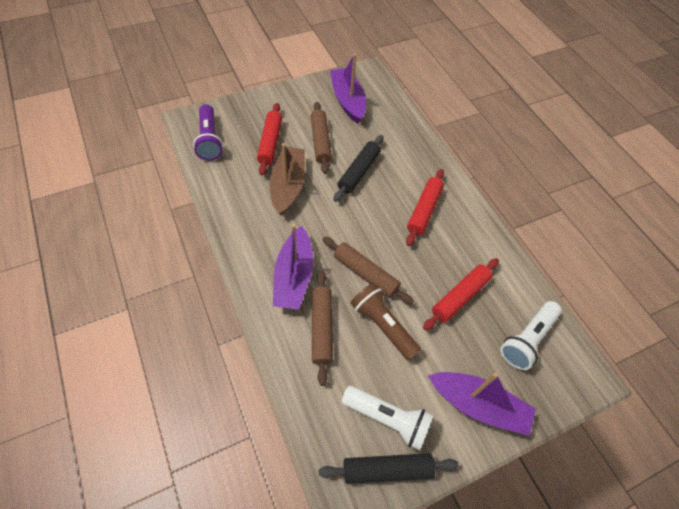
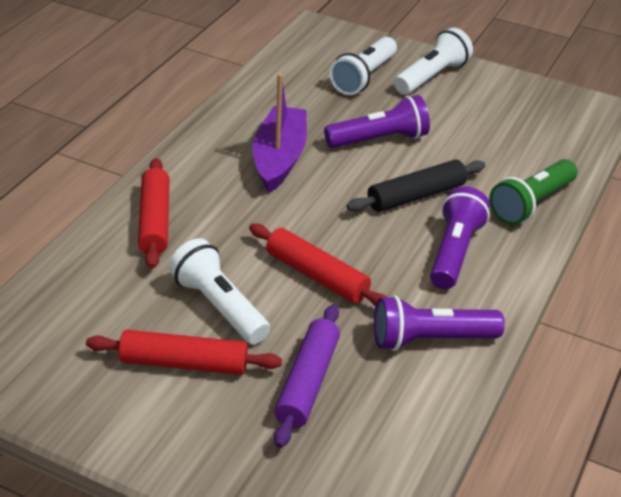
black rolling pin: 2 -> 1
brown boat: 1 -> 0
brown flashlight: 1 -> 0
brown rolling pin: 3 -> 0
green flashlight: 0 -> 1
purple boat: 3 -> 1
purple flashlight: 1 -> 3
purple rolling pin: 0 -> 1
white flashlight: 2 -> 3

